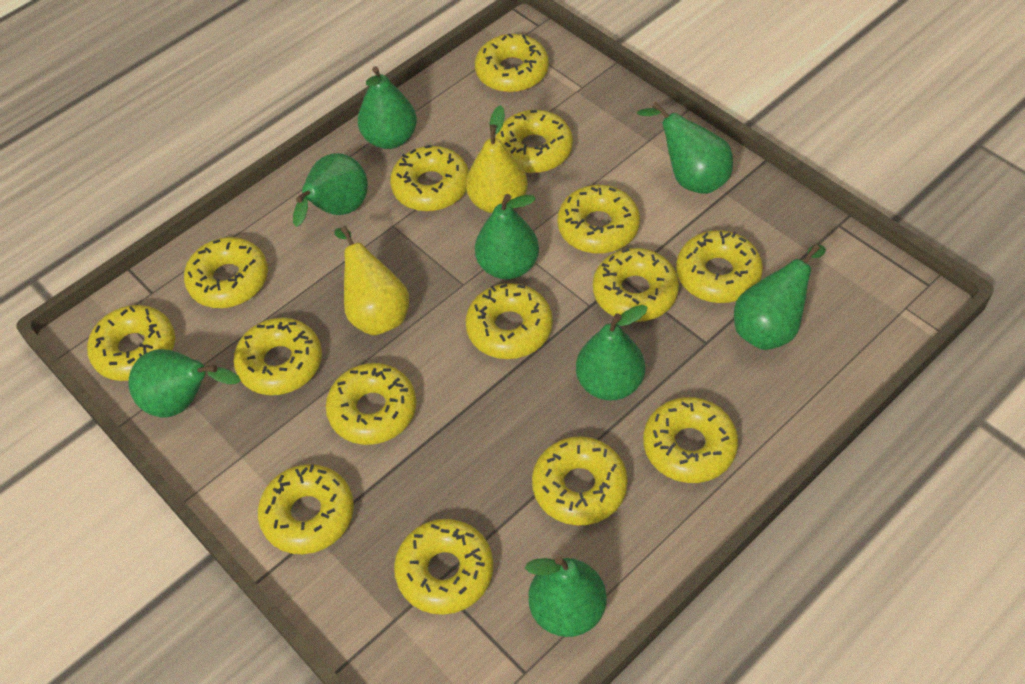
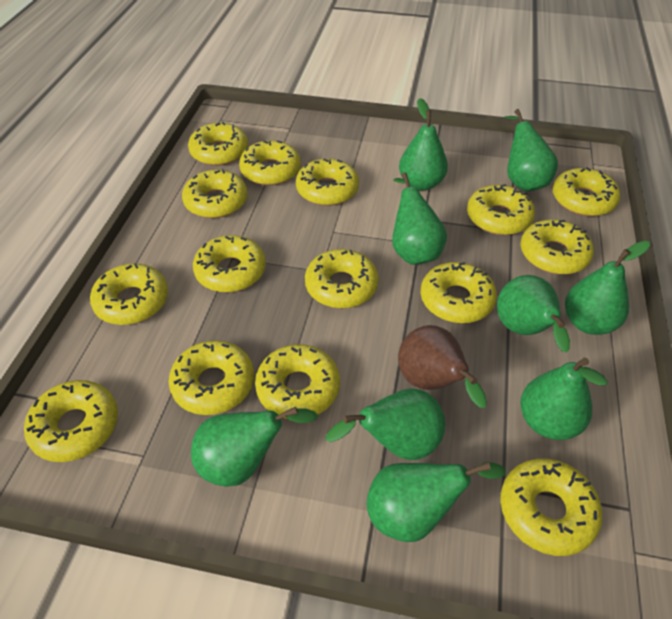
brown pear: 0 -> 1
green pear: 8 -> 9
yellow pear: 2 -> 0

